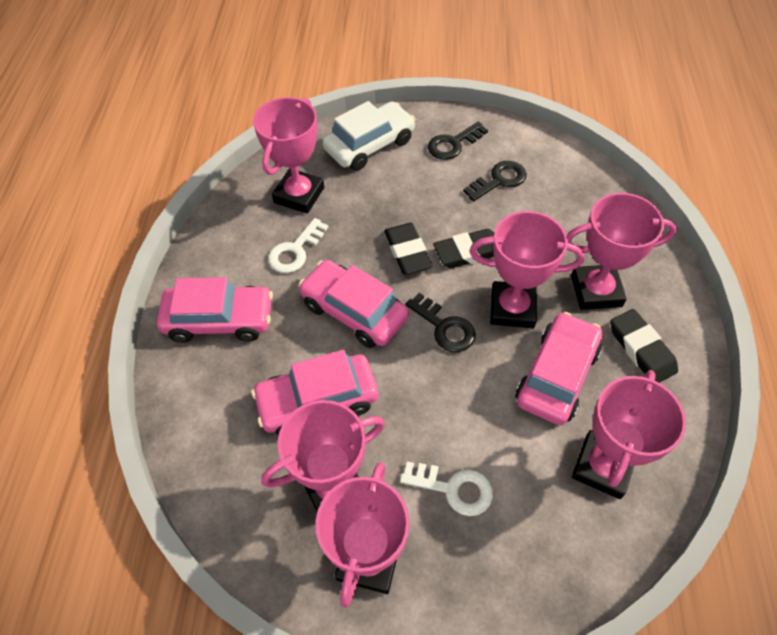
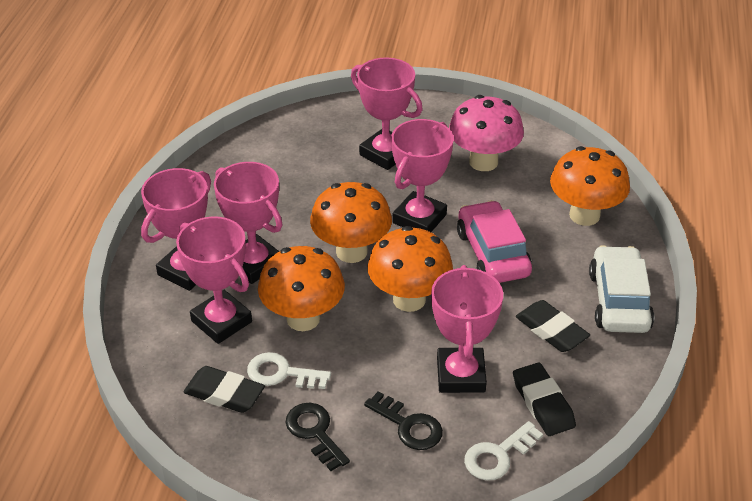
black key: 3 -> 2
orange mushroom: 0 -> 4
pink car: 4 -> 1
pink mushroom: 0 -> 1

